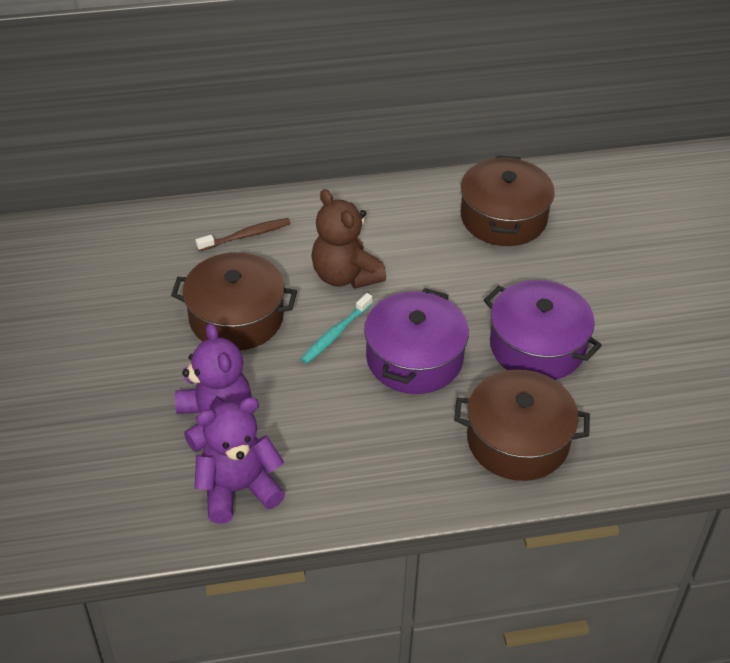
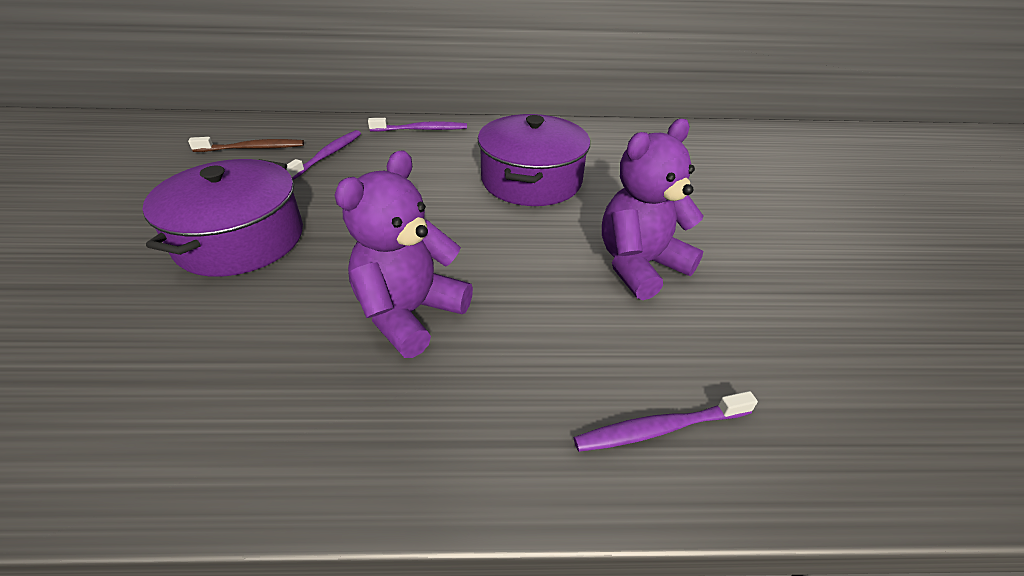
brown pot: 3 -> 0
brown teddy bear: 1 -> 0
purple toothbrush: 0 -> 3
turquoise toothbrush: 1 -> 0

